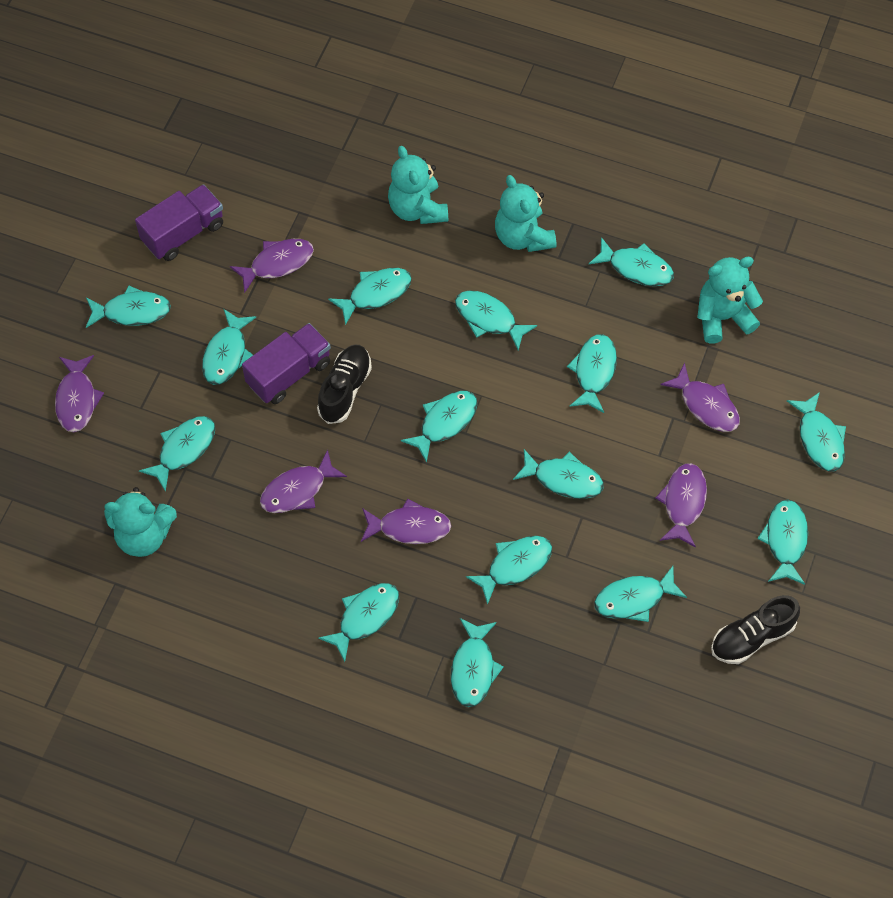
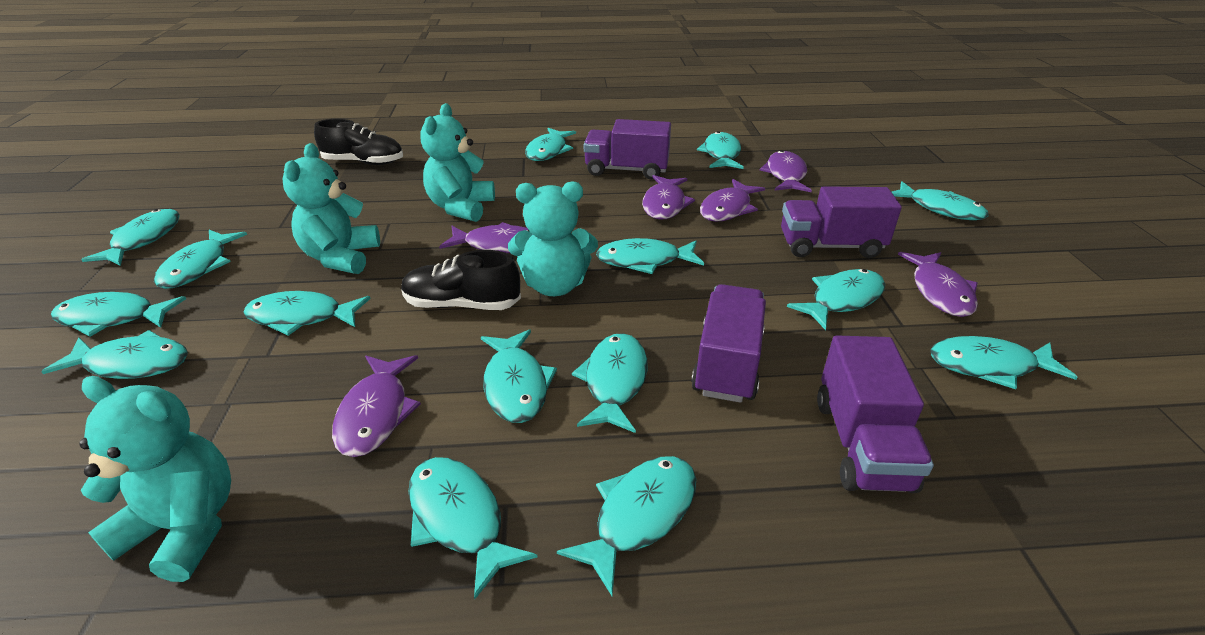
purple truck: 2 -> 4

